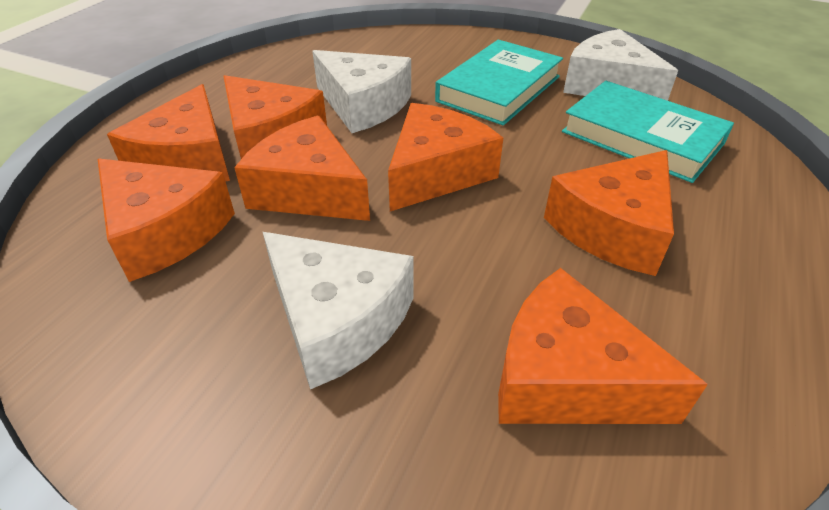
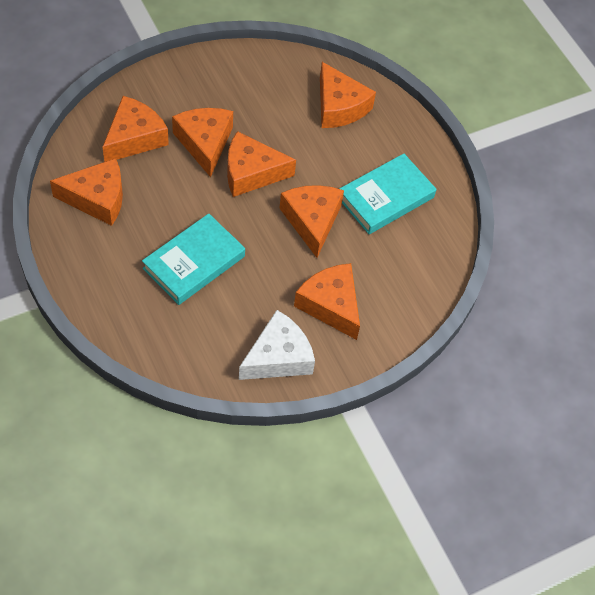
white cheese: 3 -> 1

